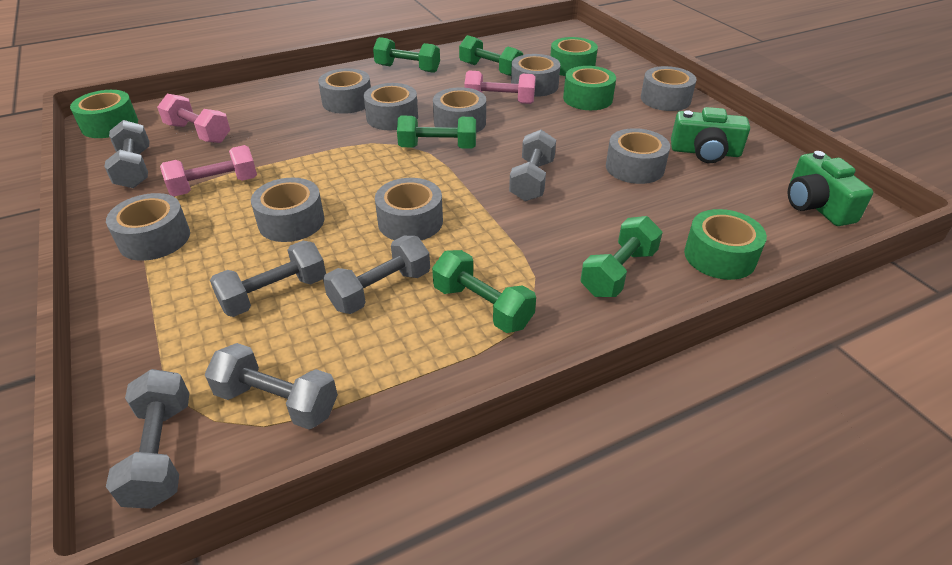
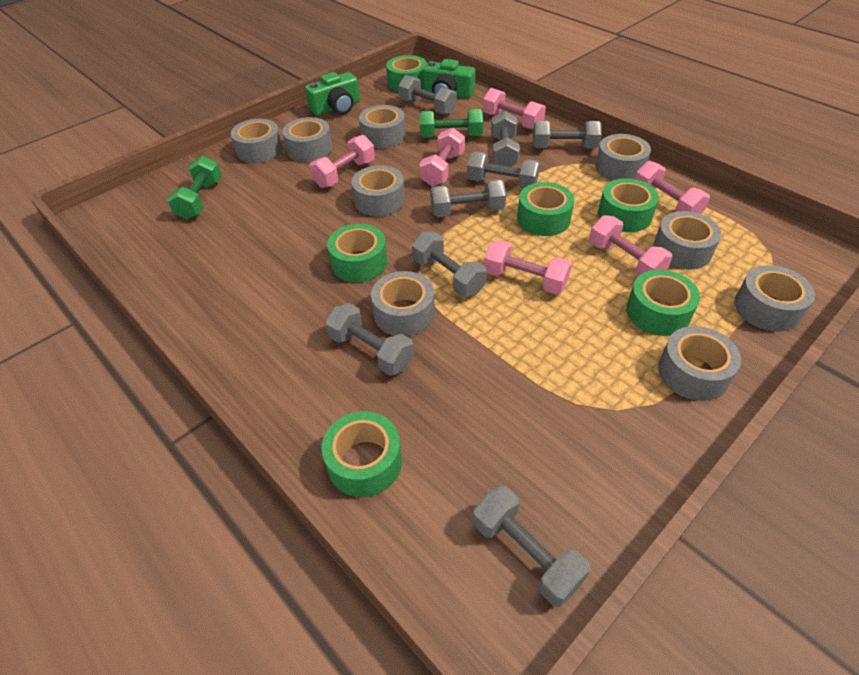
green dumbbell: 5 -> 2
green tape: 4 -> 6
grey dumbbell: 6 -> 8
pink dumbbell: 3 -> 6

